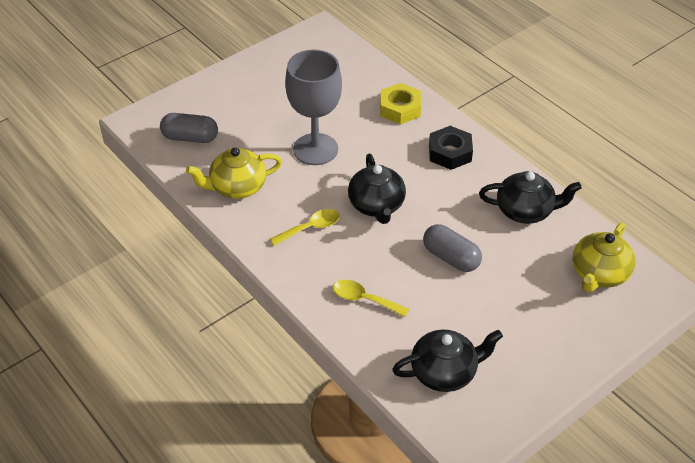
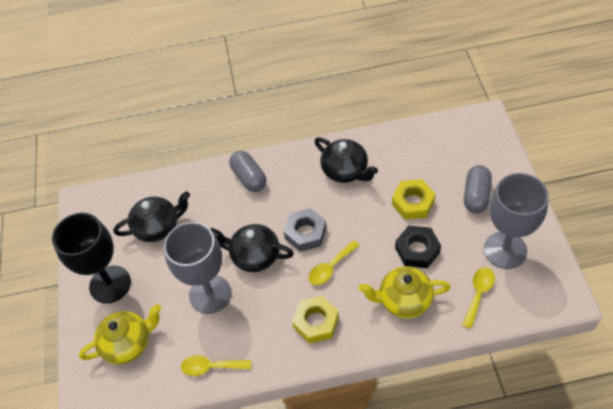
black goblet: 0 -> 1
grey goblet: 1 -> 2
grey nut: 0 -> 1
yellow nut: 1 -> 2
yellow spoon: 2 -> 3

